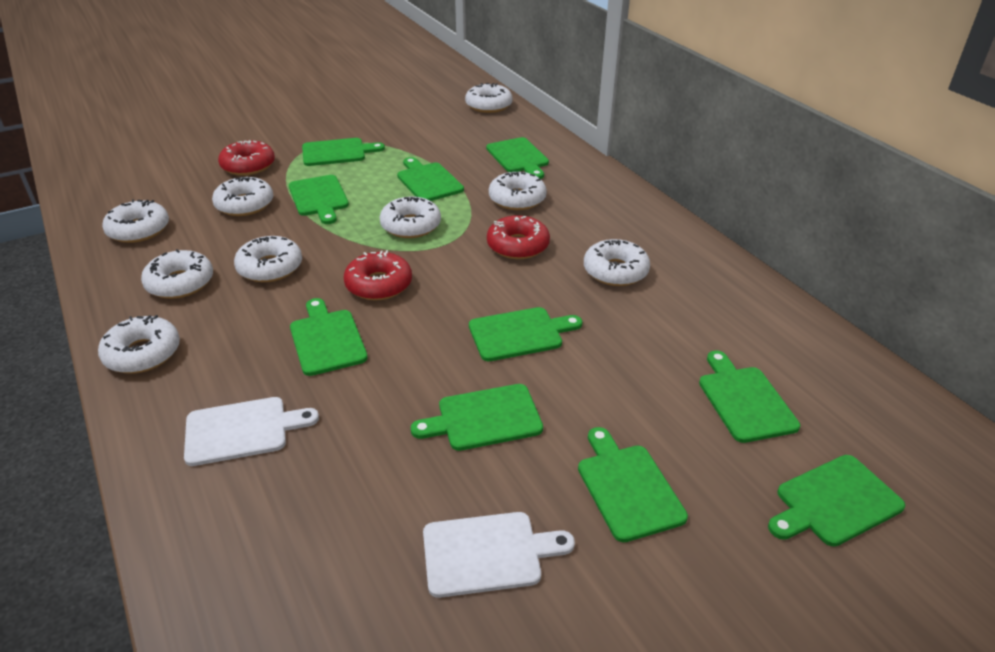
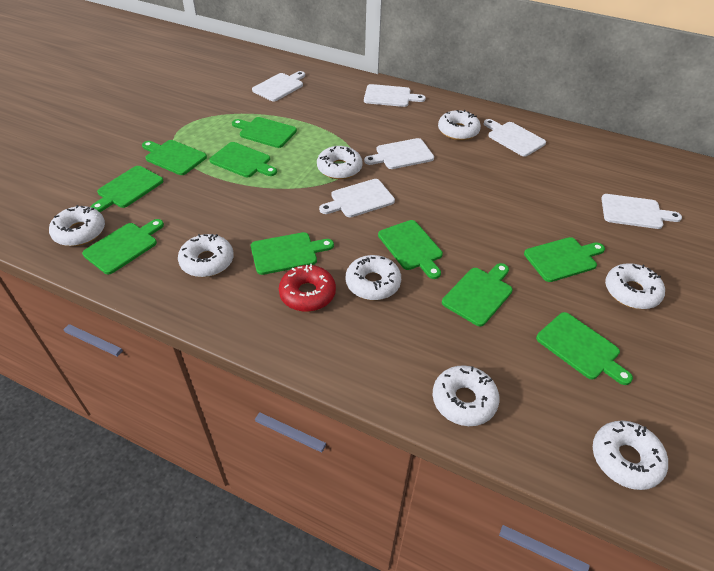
red donut: 3 -> 1
white cutting board: 2 -> 6
white donut: 9 -> 8

